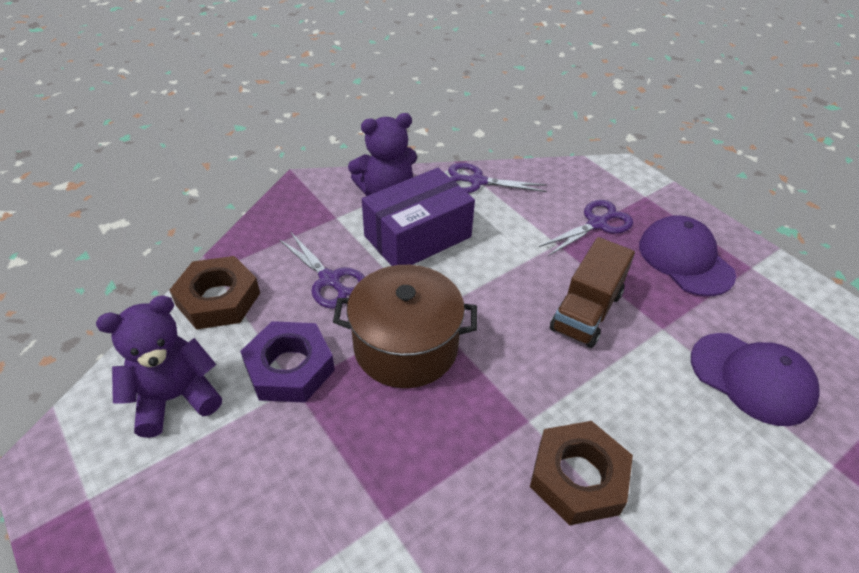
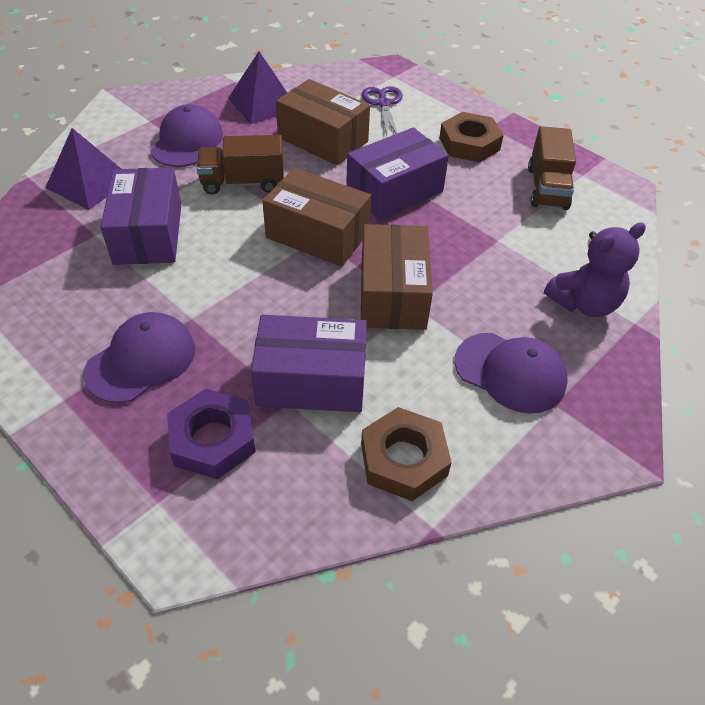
brown box: 0 -> 3
brown pot: 1 -> 0
brown truck: 1 -> 2
purple box: 1 -> 3
purple cap: 2 -> 3
purple pyramid: 0 -> 2
purple scissors: 3 -> 1
purple teddy bear: 2 -> 1

